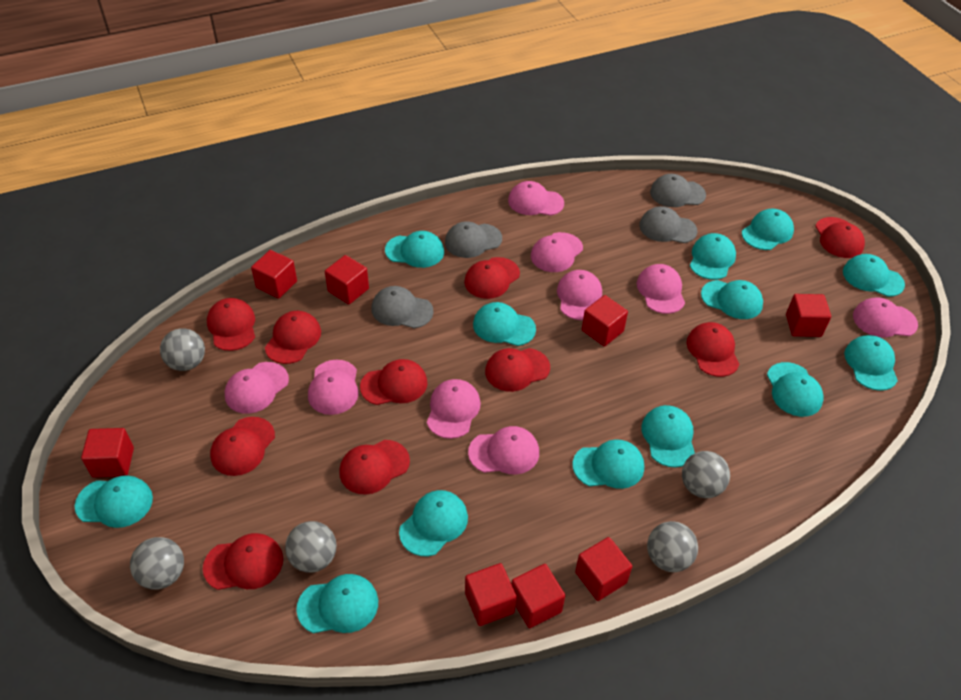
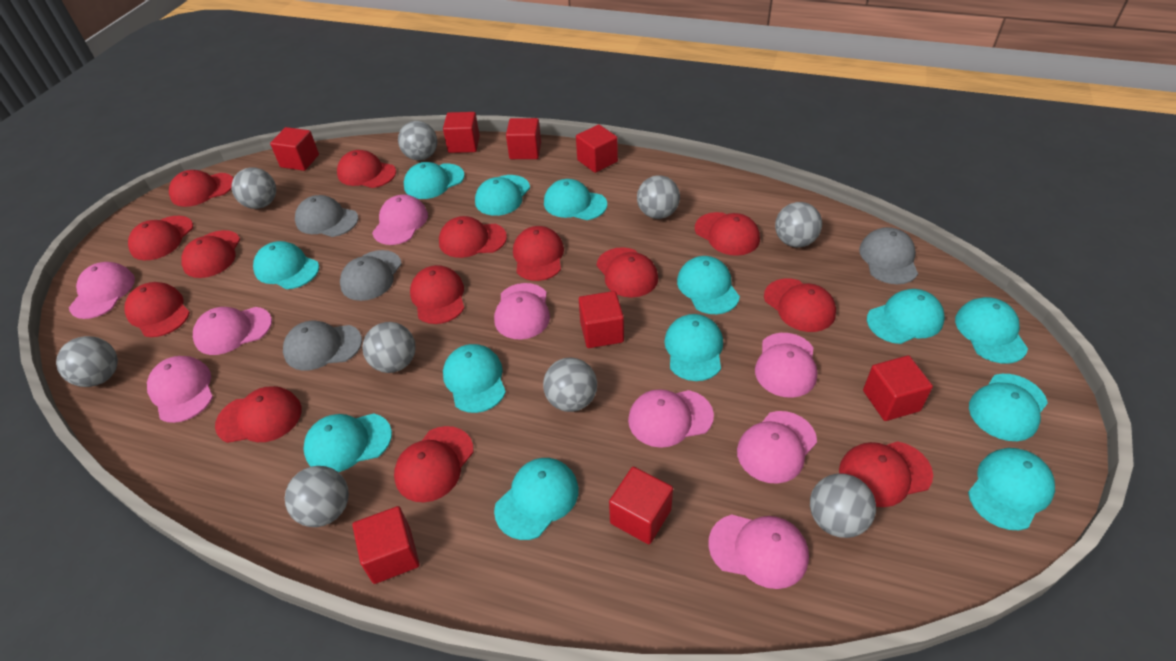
grey ball: 5 -> 9
red cap: 10 -> 14

